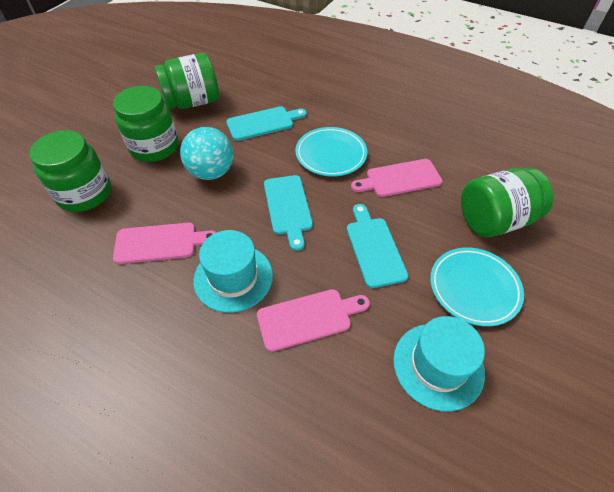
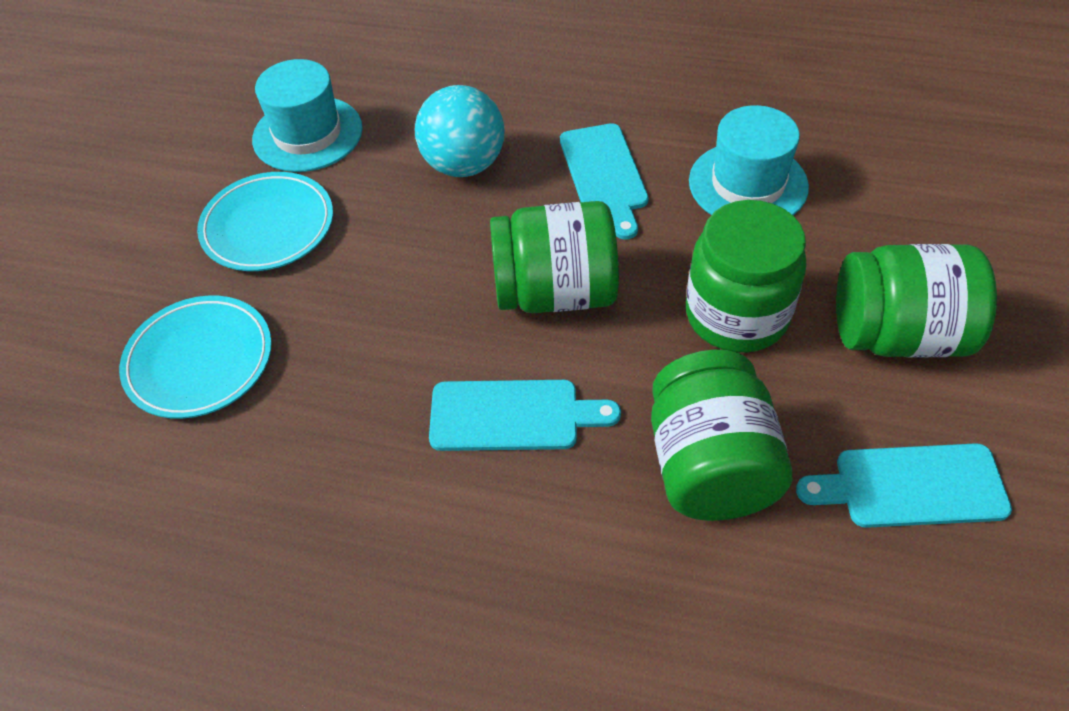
pink cutting board: 3 -> 0

